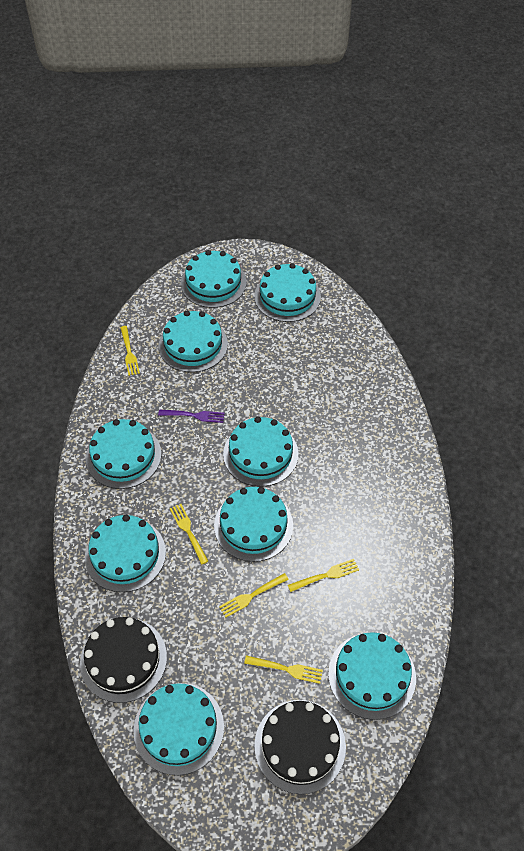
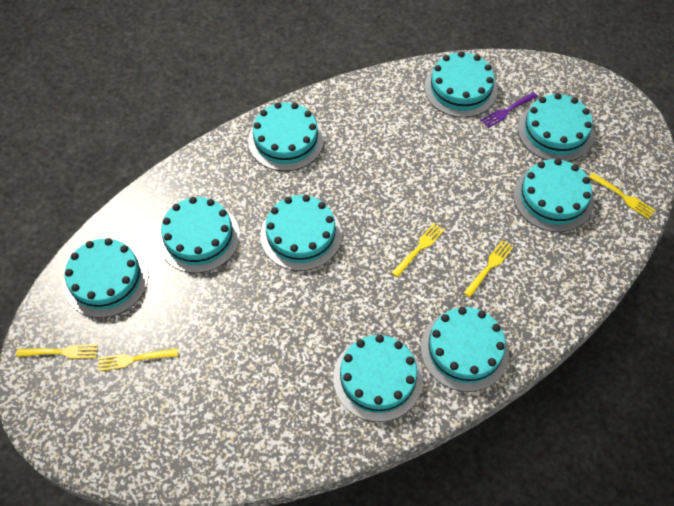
black cake: 2 -> 0

